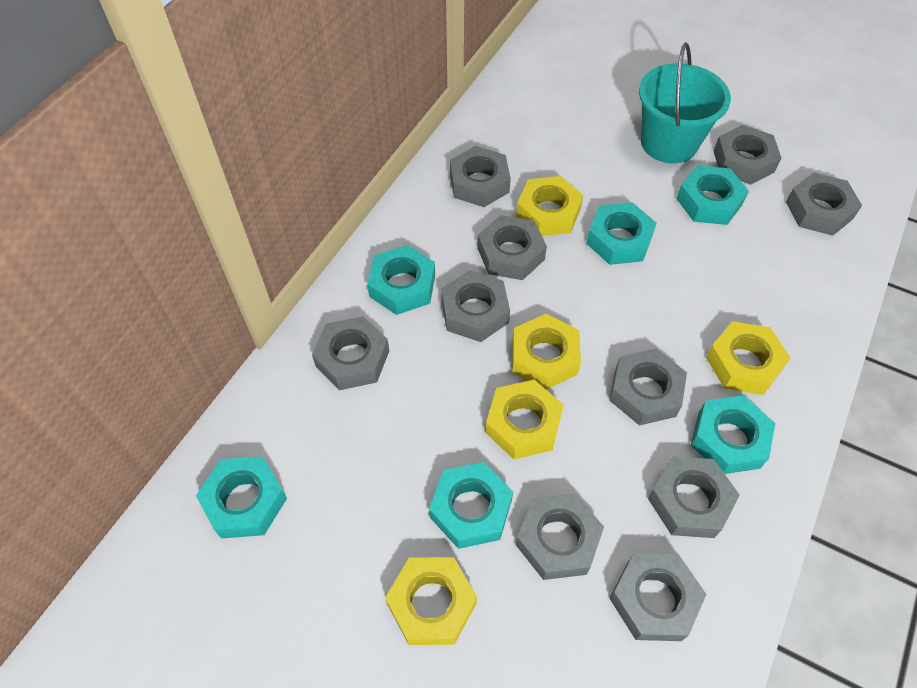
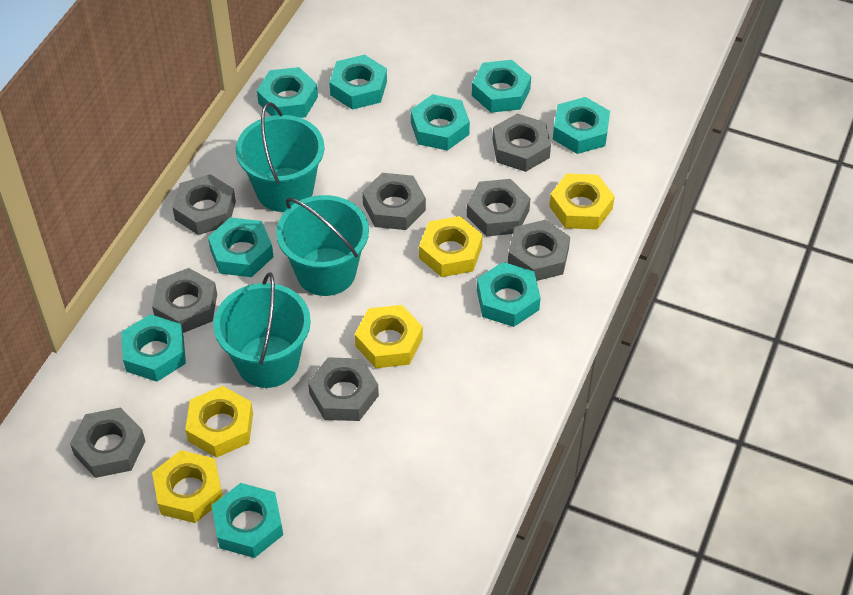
grey nut: 10 -> 8
turquoise bucket: 1 -> 3
turquoise nut: 6 -> 9

